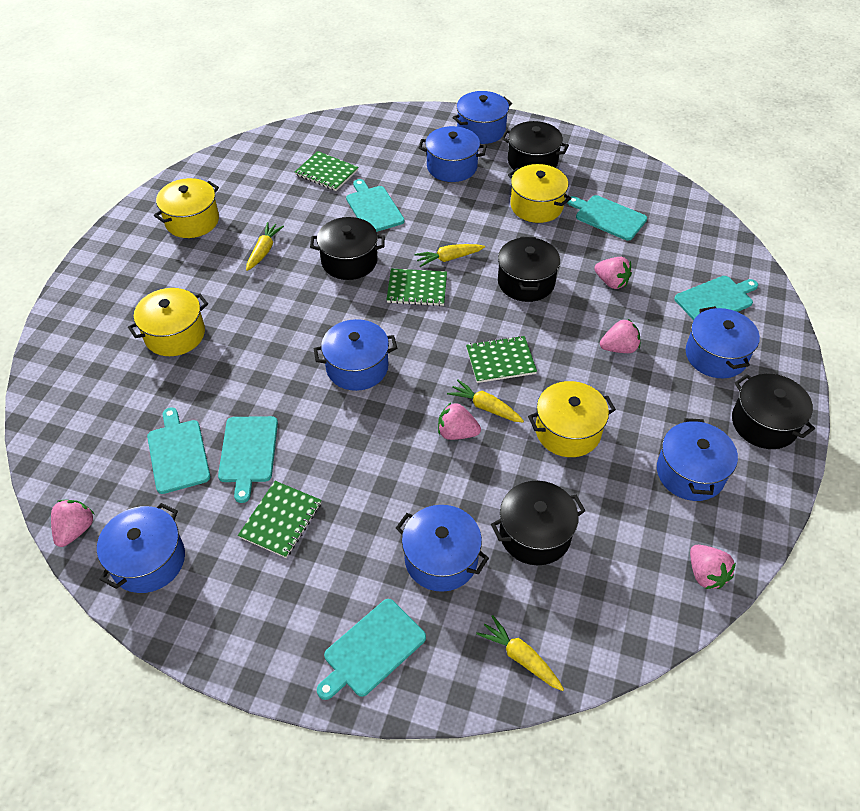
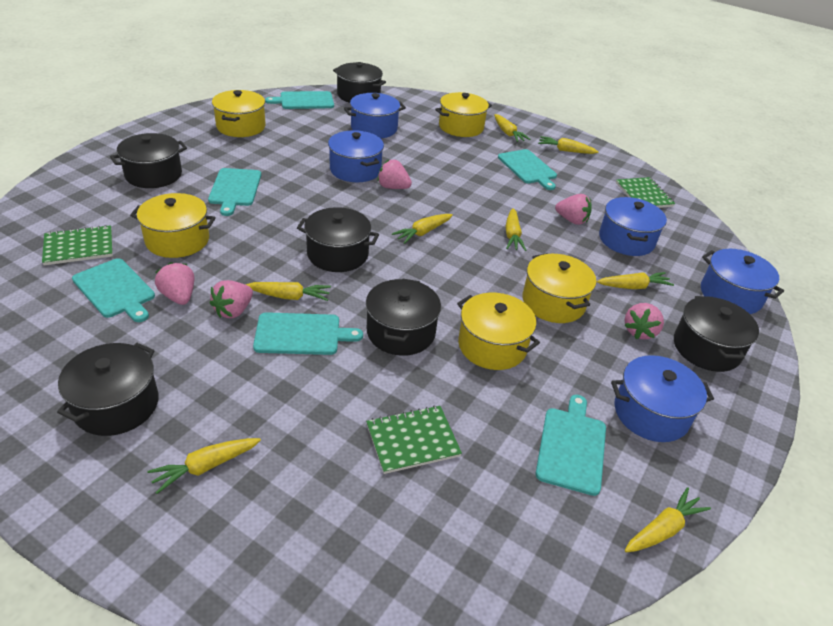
black pot: 5 -> 6
blue pot: 7 -> 5
green notebook: 4 -> 3
yellow carrot: 4 -> 8
yellow pot: 4 -> 5

